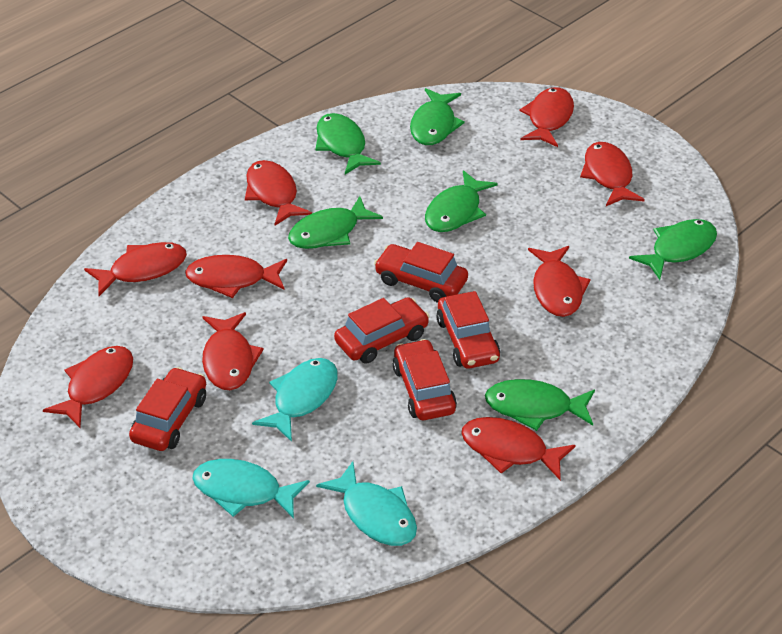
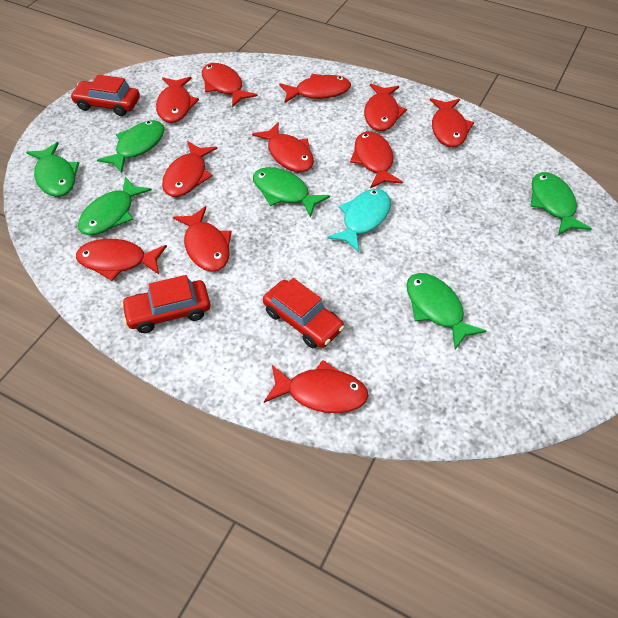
red car: 5 -> 3
red fish: 9 -> 11
turquoise fish: 3 -> 1

